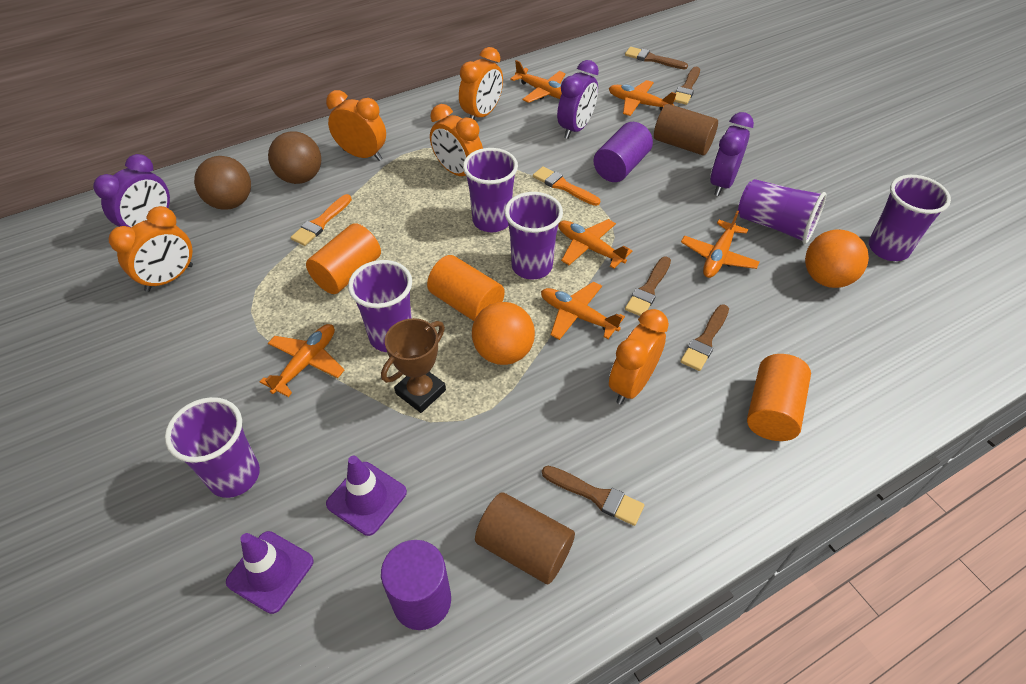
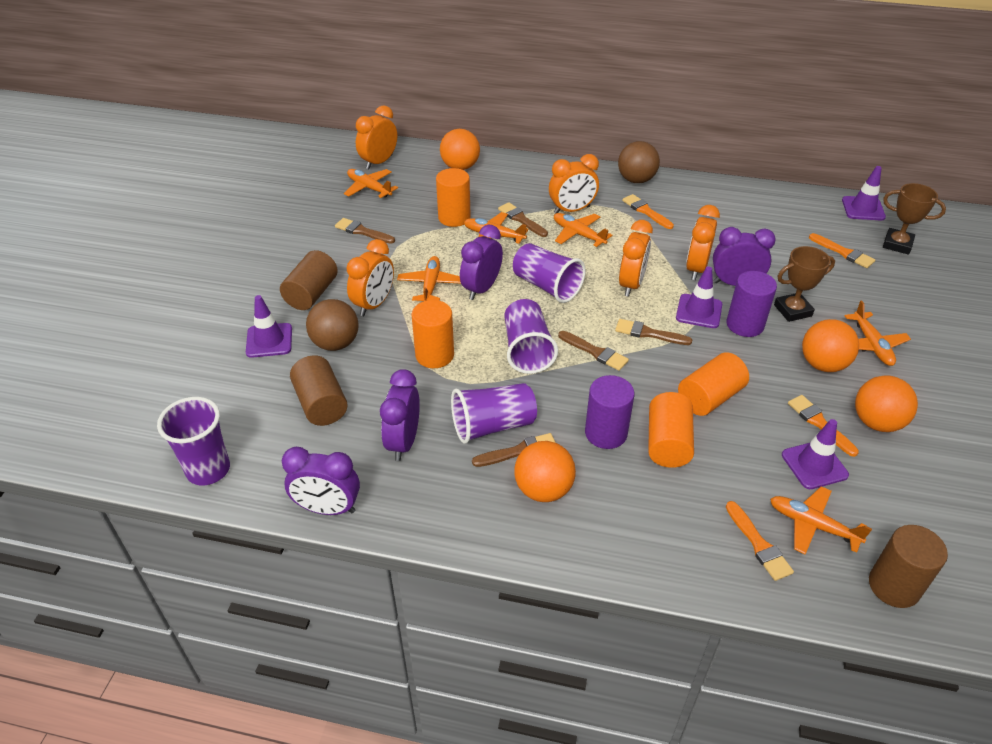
brown cylinder: 2 -> 3
brown trophy: 1 -> 2
orange ball: 2 -> 4
orange brush: 2 -> 4
orange cylinder: 3 -> 4
purple clock: 3 -> 4
purple cup: 6 -> 4
purple traffic cone: 2 -> 4

